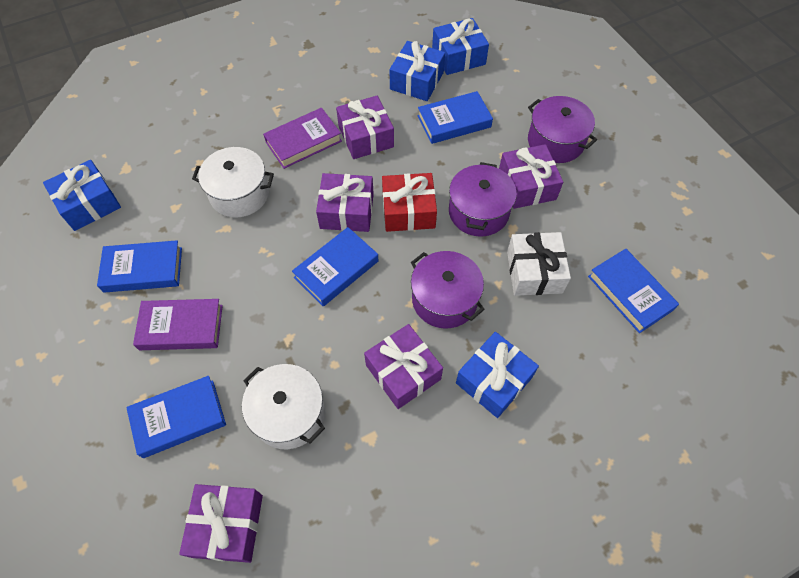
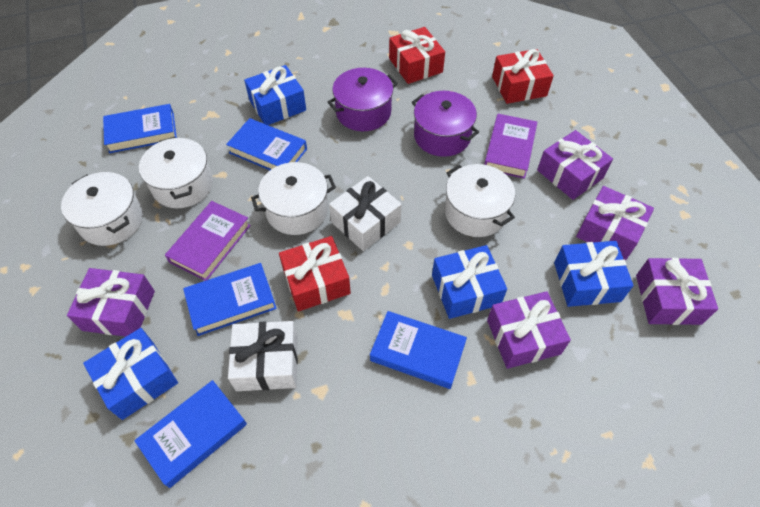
purple pot: 3 -> 2
red gift: 1 -> 3
white gift: 1 -> 2
white pot: 2 -> 4

